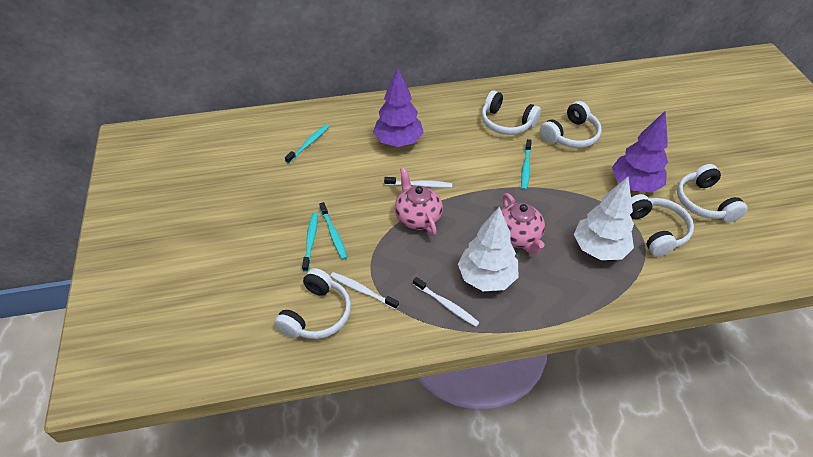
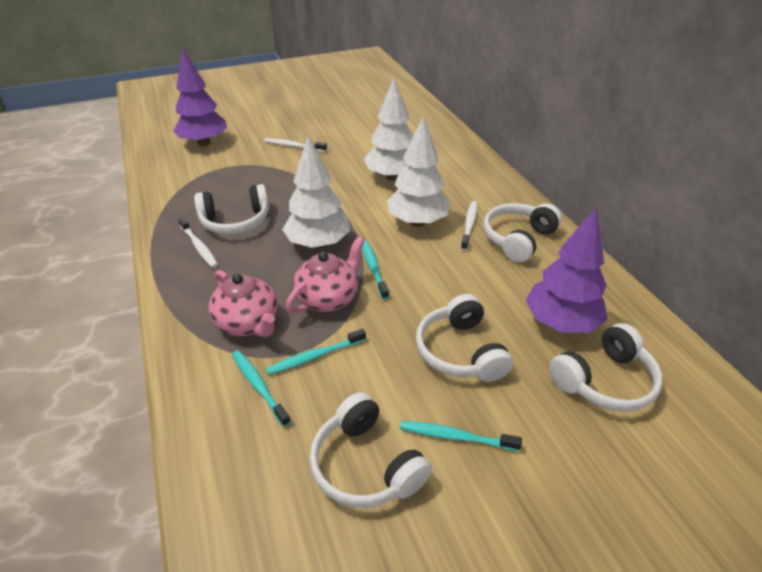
white tree: 2 -> 3

